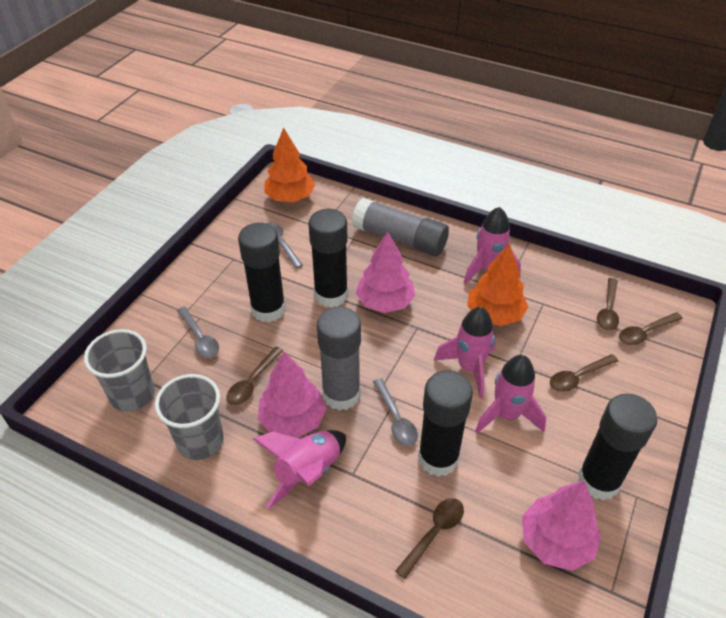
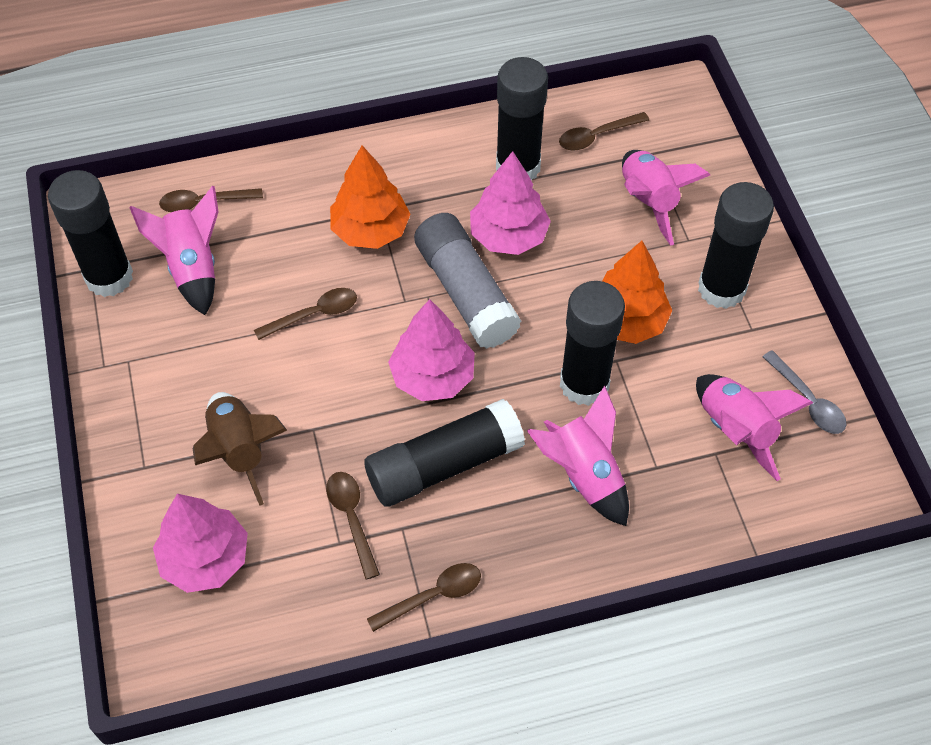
black glue stick: 4 -> 5
brown rocket: 0 -> 1
grey cup: 2 -> 0
grey glue stick: 2 -> 1
grey spoon: 3 -> 1

